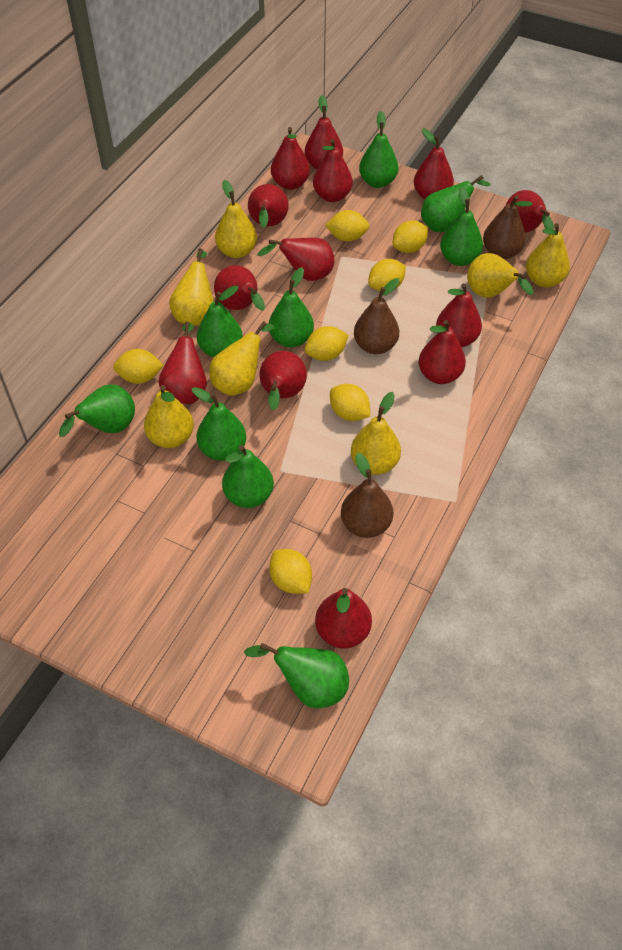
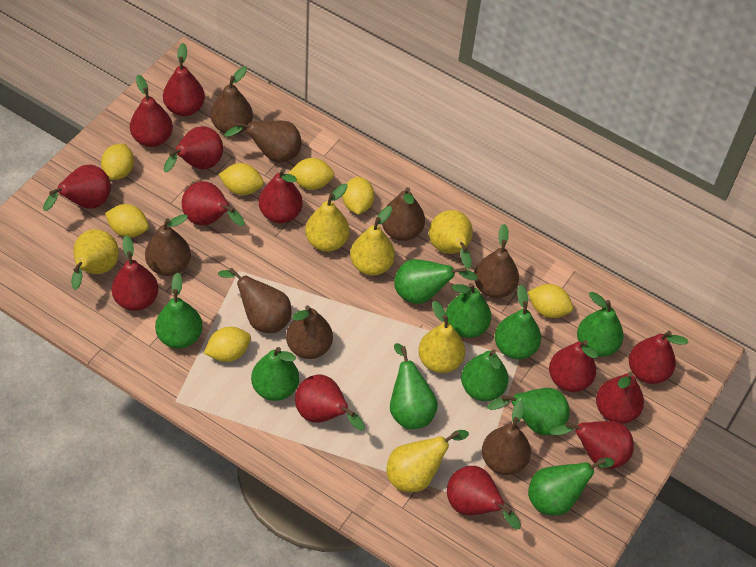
brown pear: 3 -> 8
green pear: 9 -> 10
yellow pear: 7 -> 6

